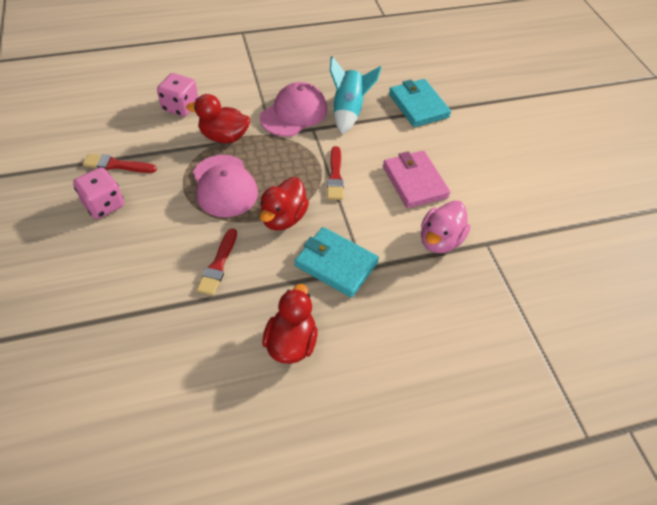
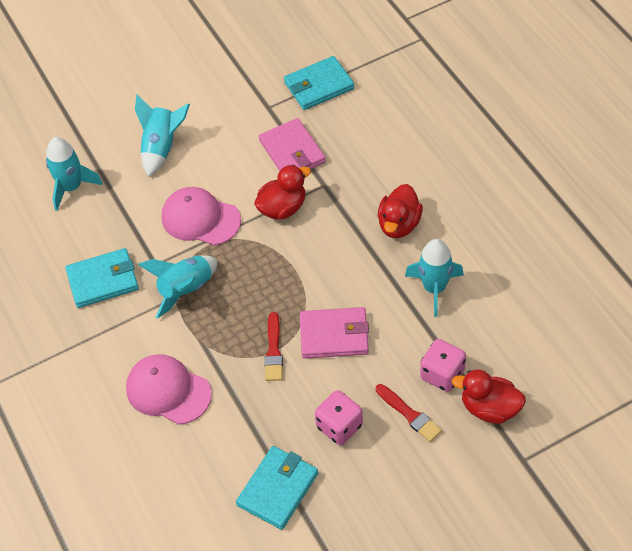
pink duck: 1 -> 0
pink wallet: 1 -> 2
red brush: 3 -> 2
turquoise rocket: 1 -> 4
turquoise wallet: 2 -> 3

